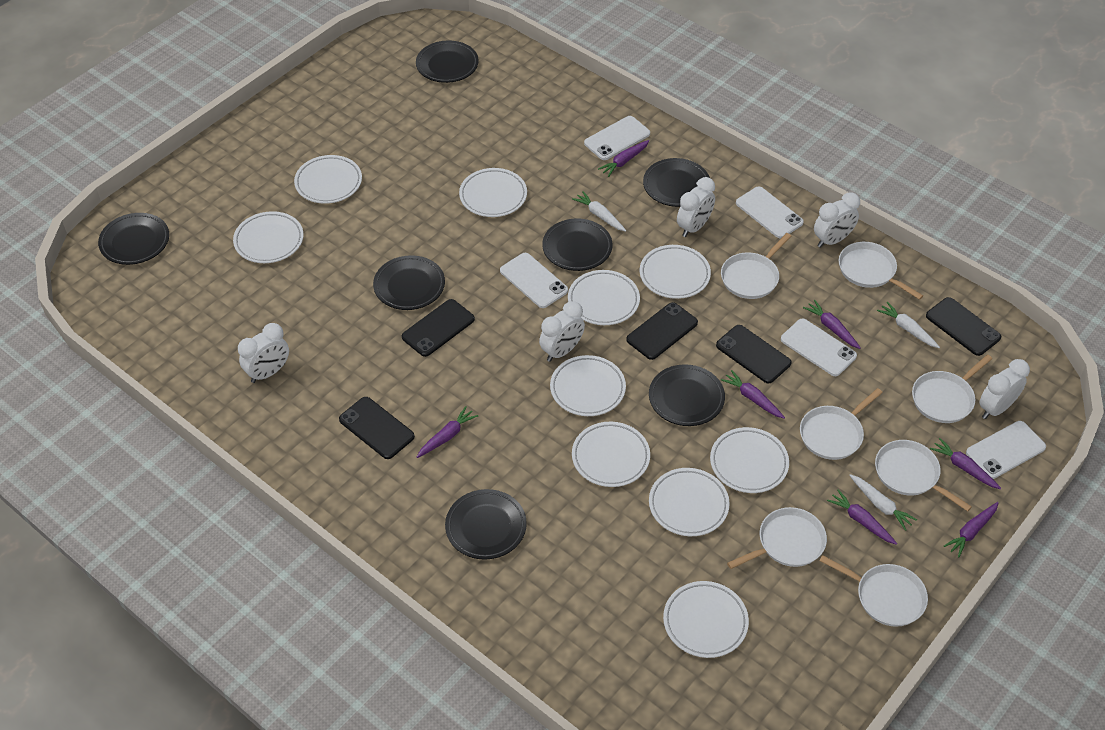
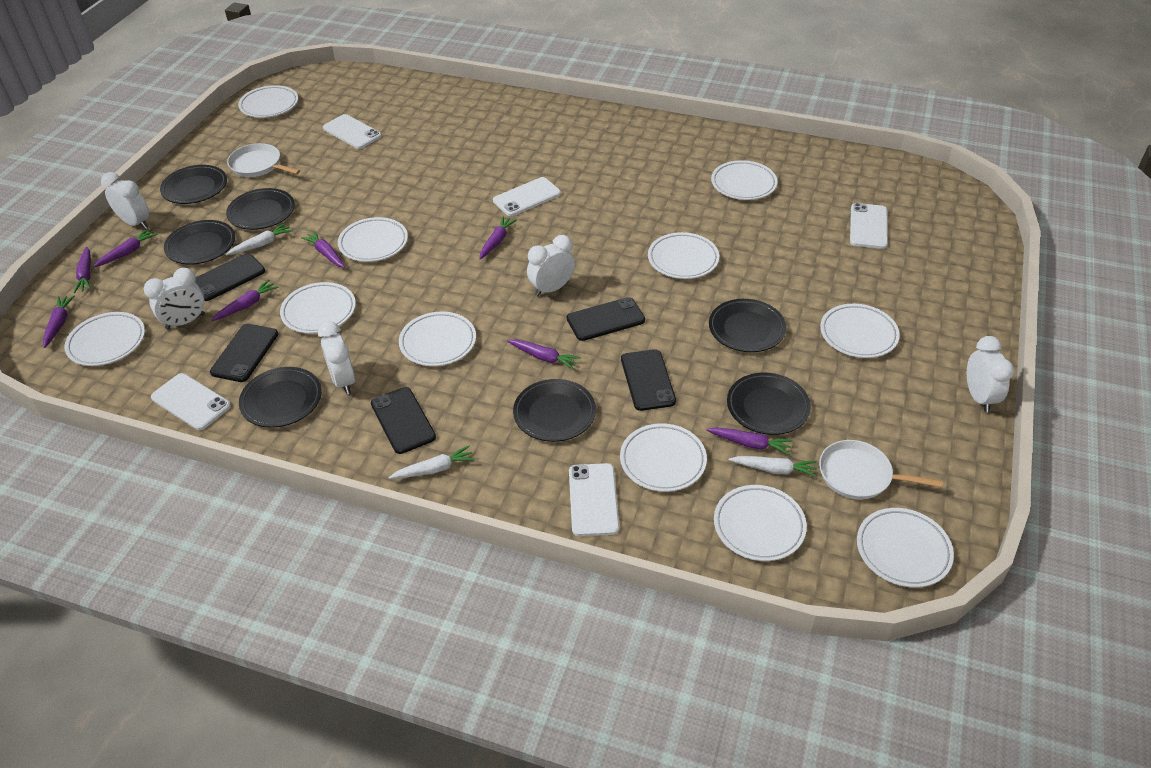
purple carrot: 7 -> 8
white pan: 7 -> 2
white plate: 10 -> 11

